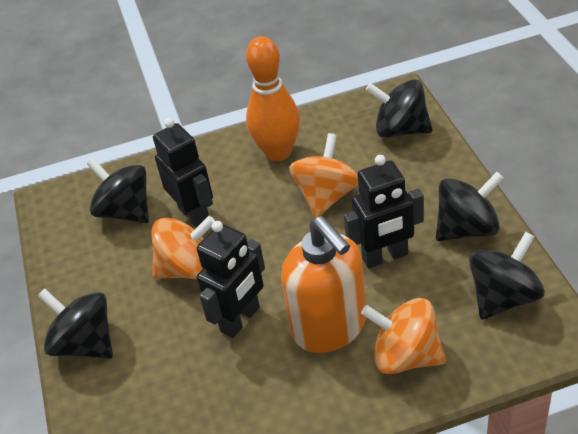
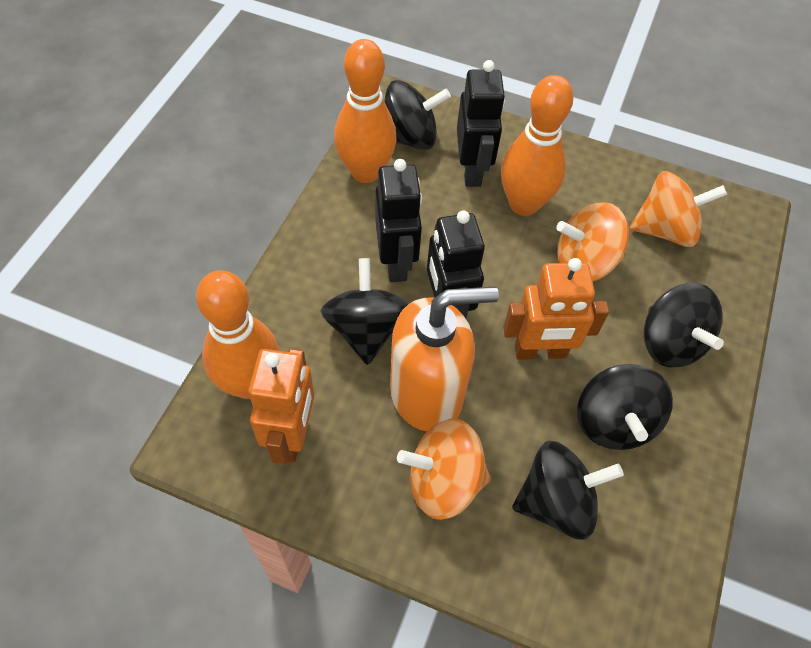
orange bowling pin: 1 -> 3
orange robot: 0 -> 2

